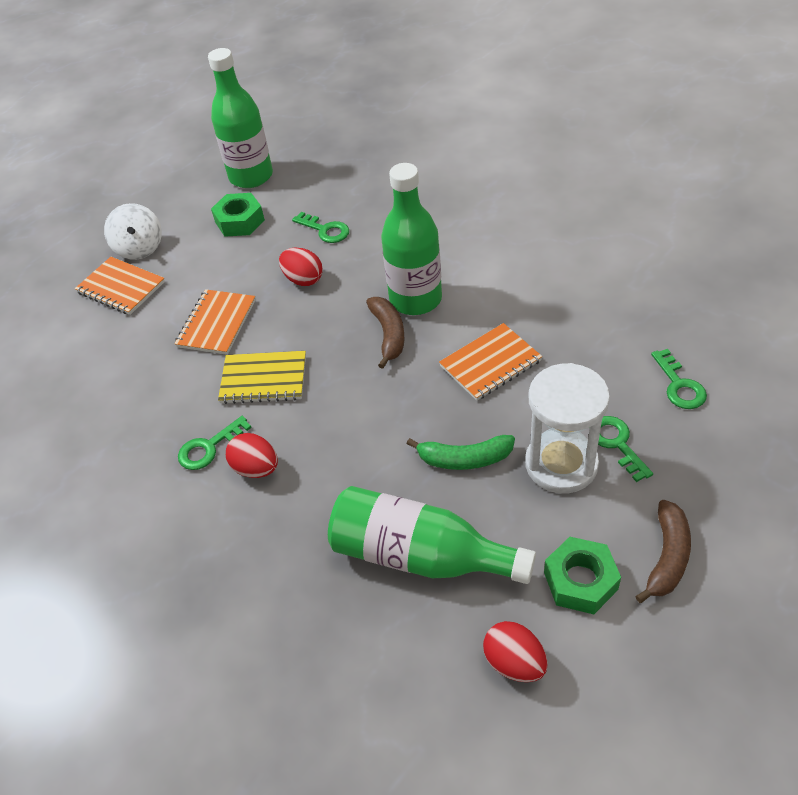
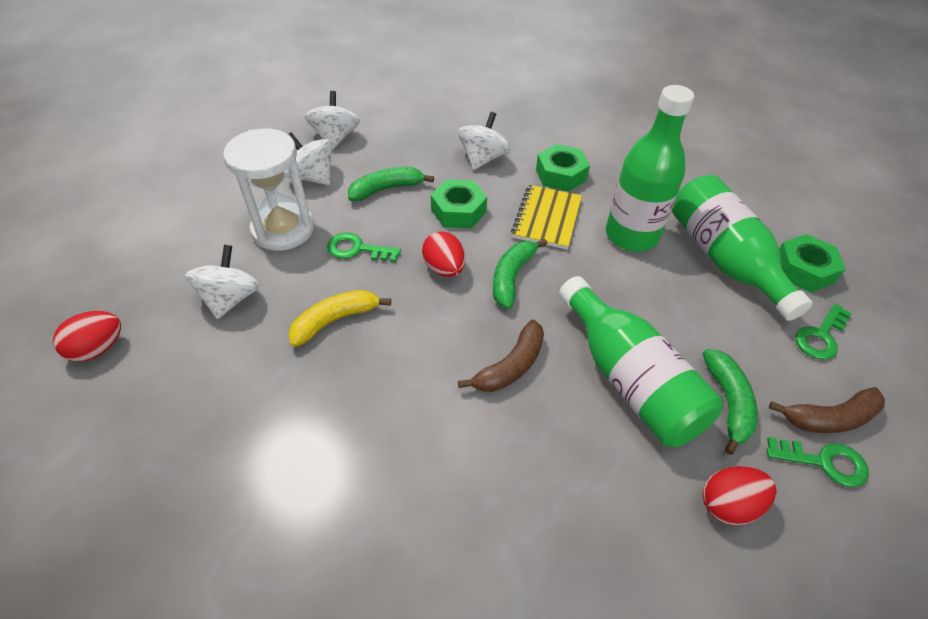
green banana: 1 -> 3
green key: 4 -> 3
green nut: 2 -> 3
orange notebook: 3 -> 0
white spinning top: 1 -> 4
yellow banana: 0 -> 1

